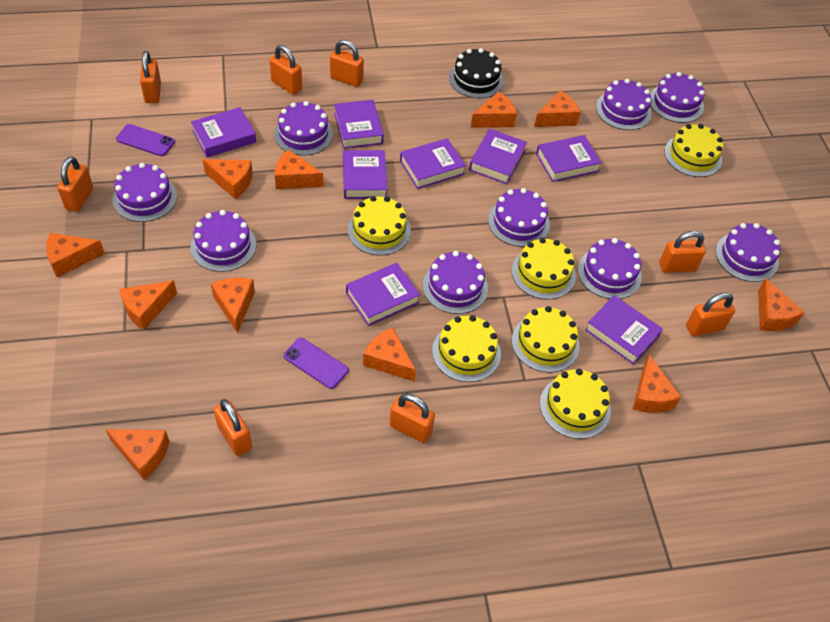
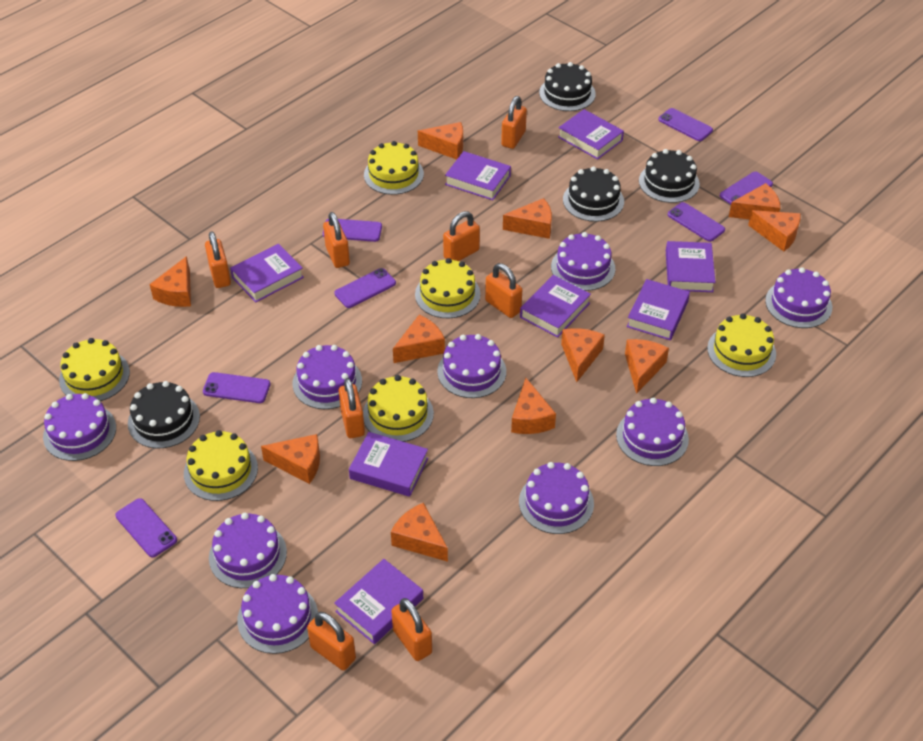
black cake: 1 -> 4
purple phone: 2 -> 7

